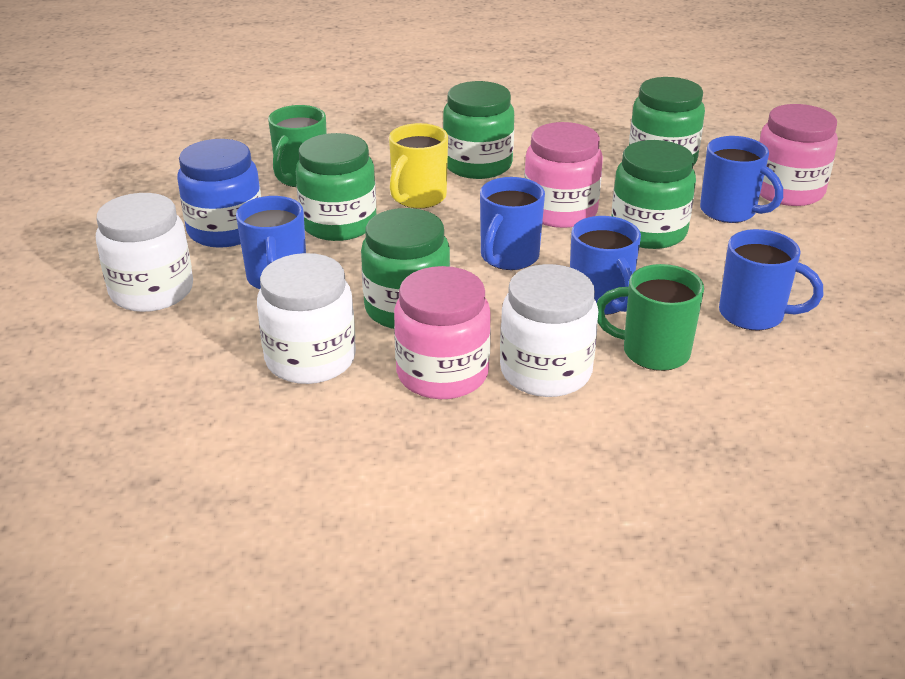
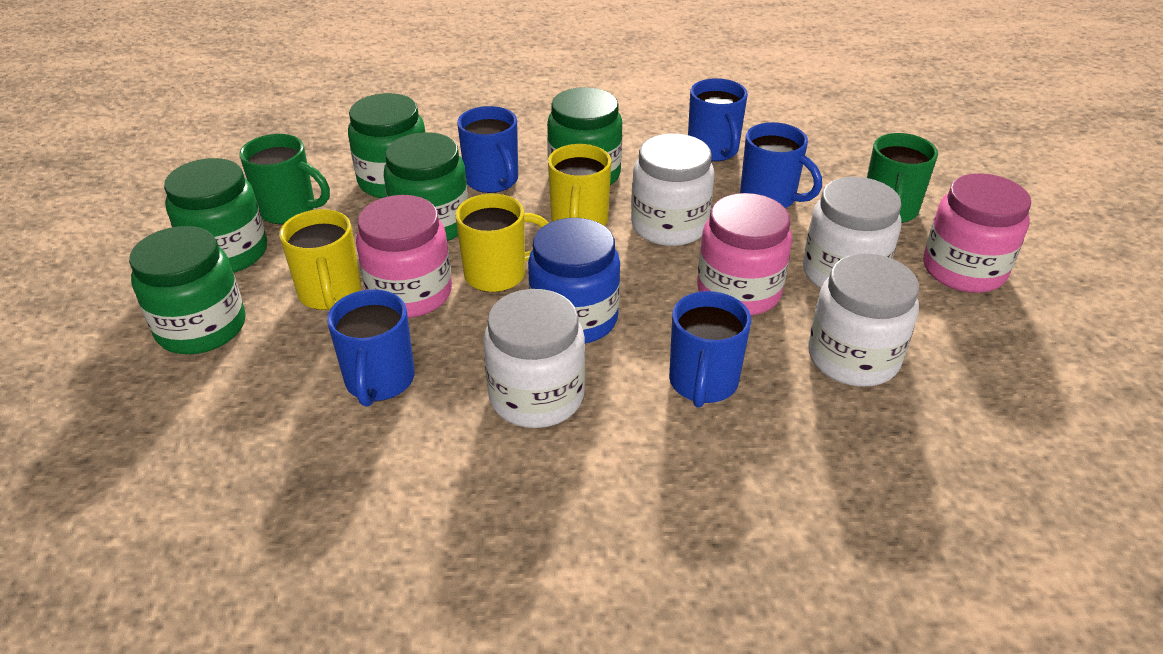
white jar: 3 -> 4
yellow mug: 1 -> 3

